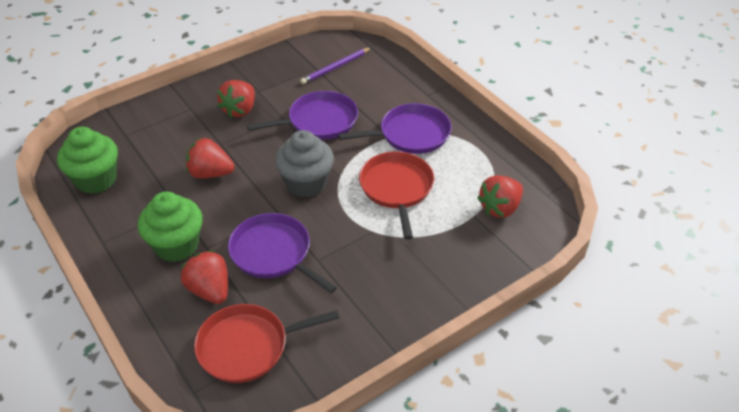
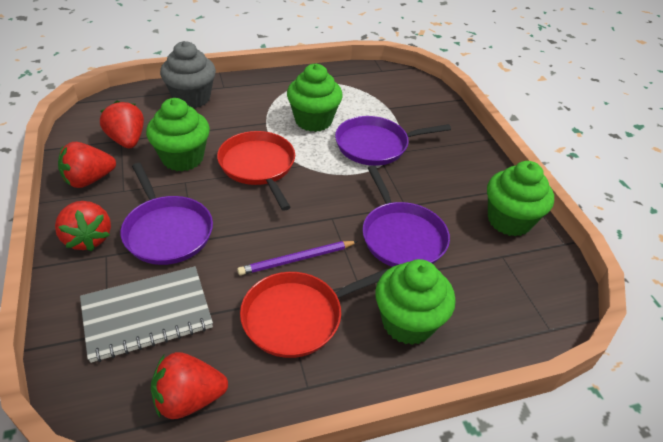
green cupcake: 2 -> 4
grey notebook: 0 -> 1

